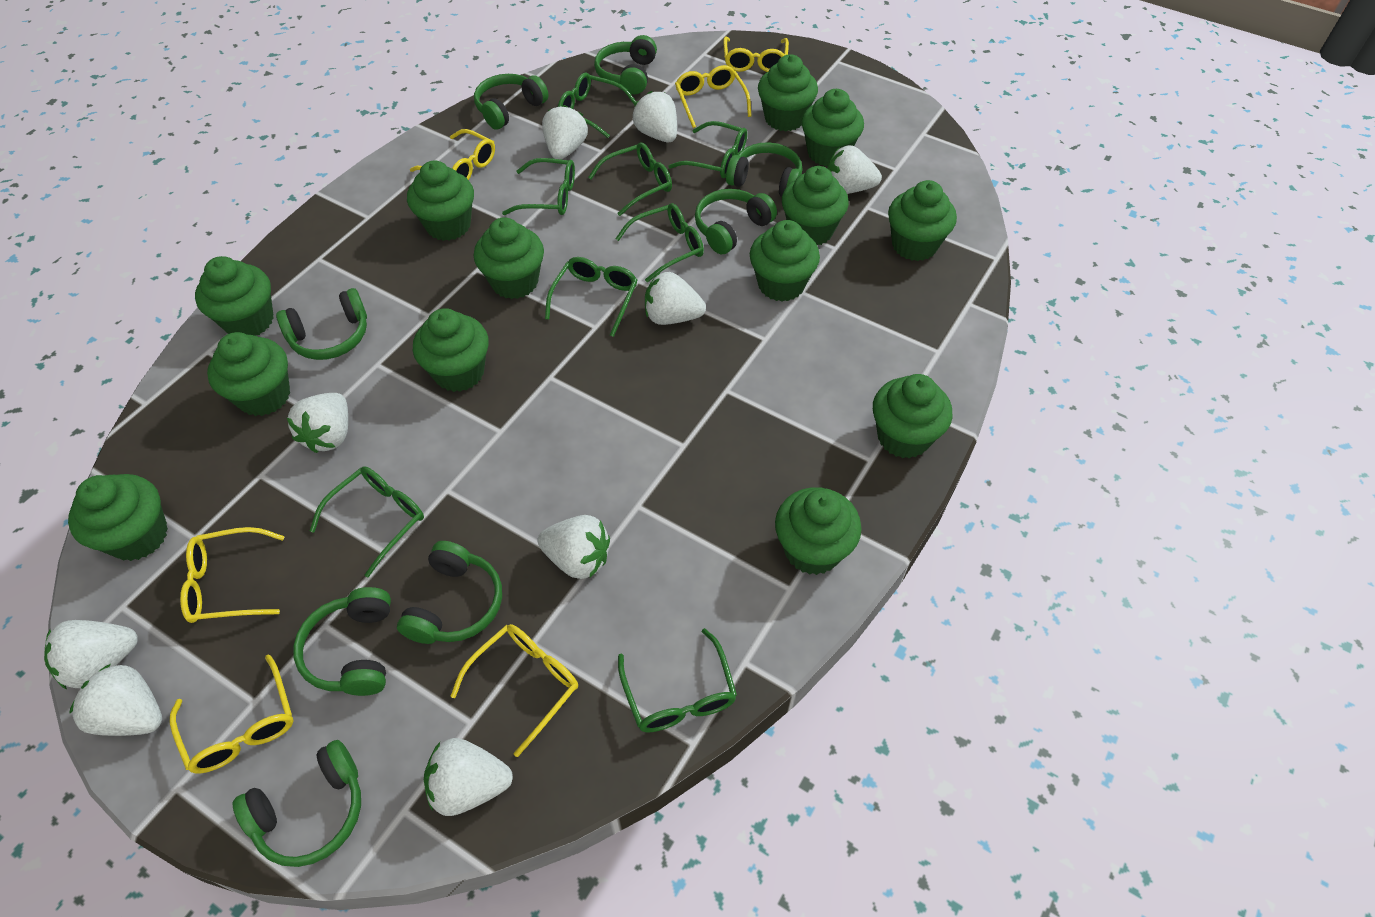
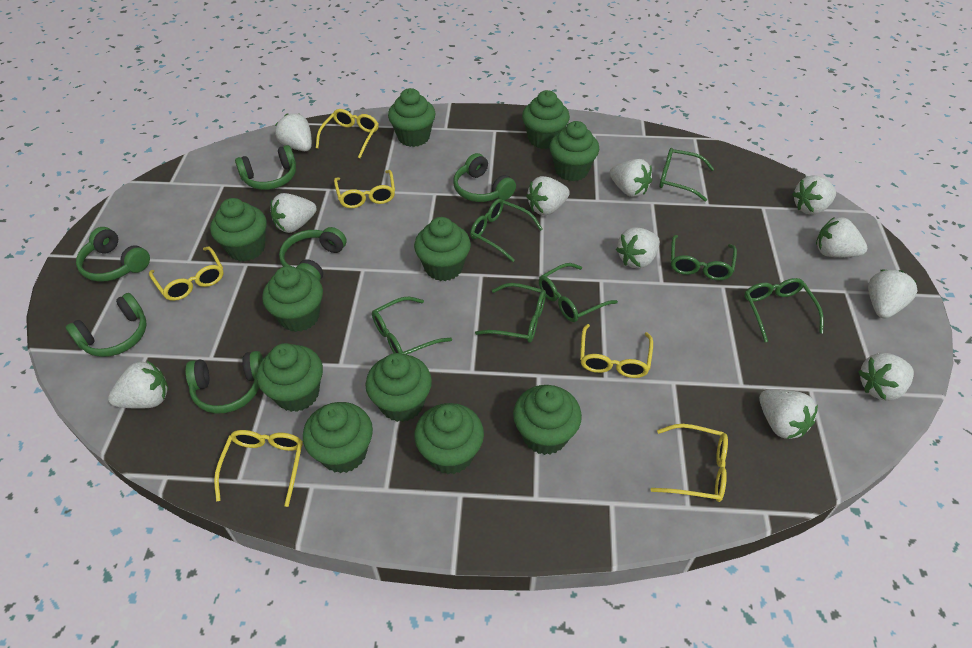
green cupcake: 13 -> 11
green glasses: 8 -> 7
green headphones: 8 -> 6
white strawberry: 9 -> 11

